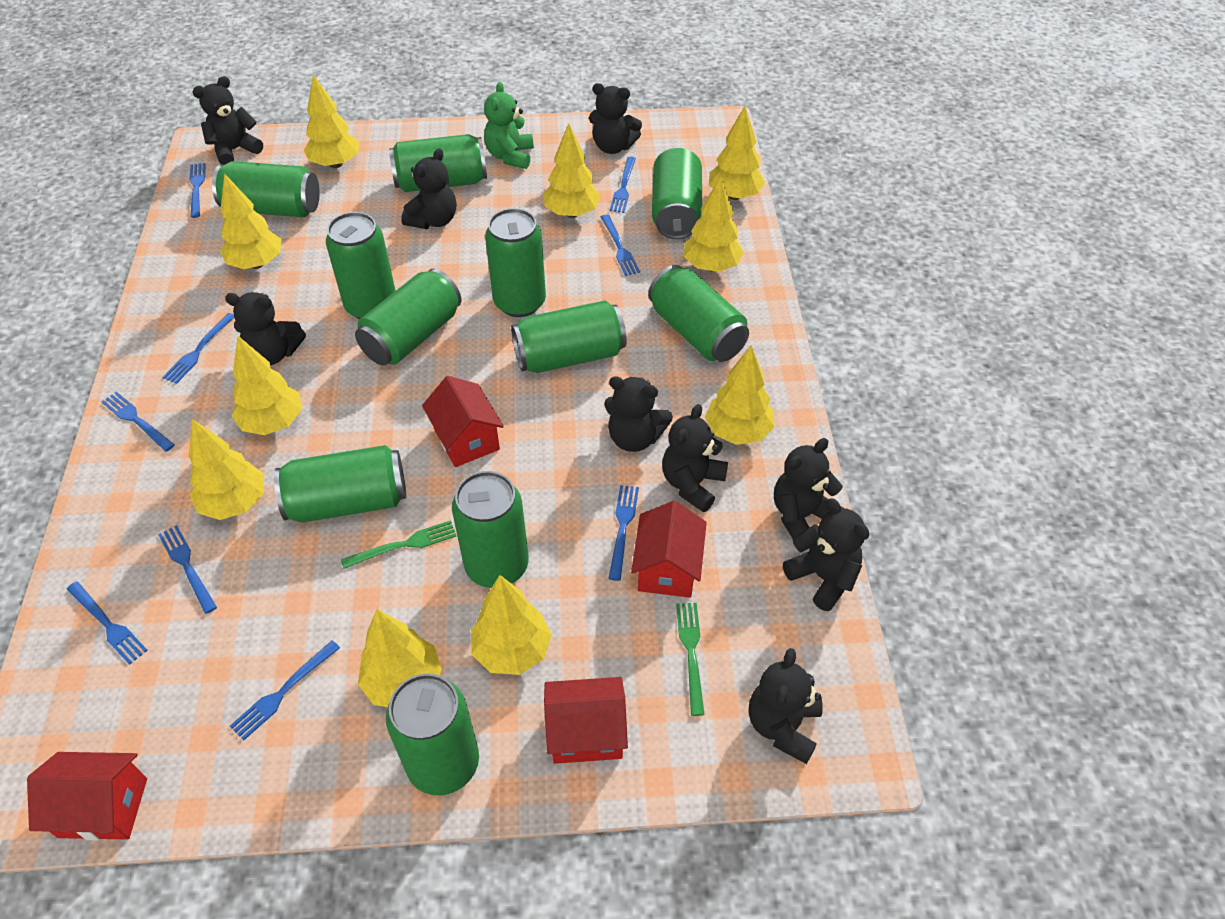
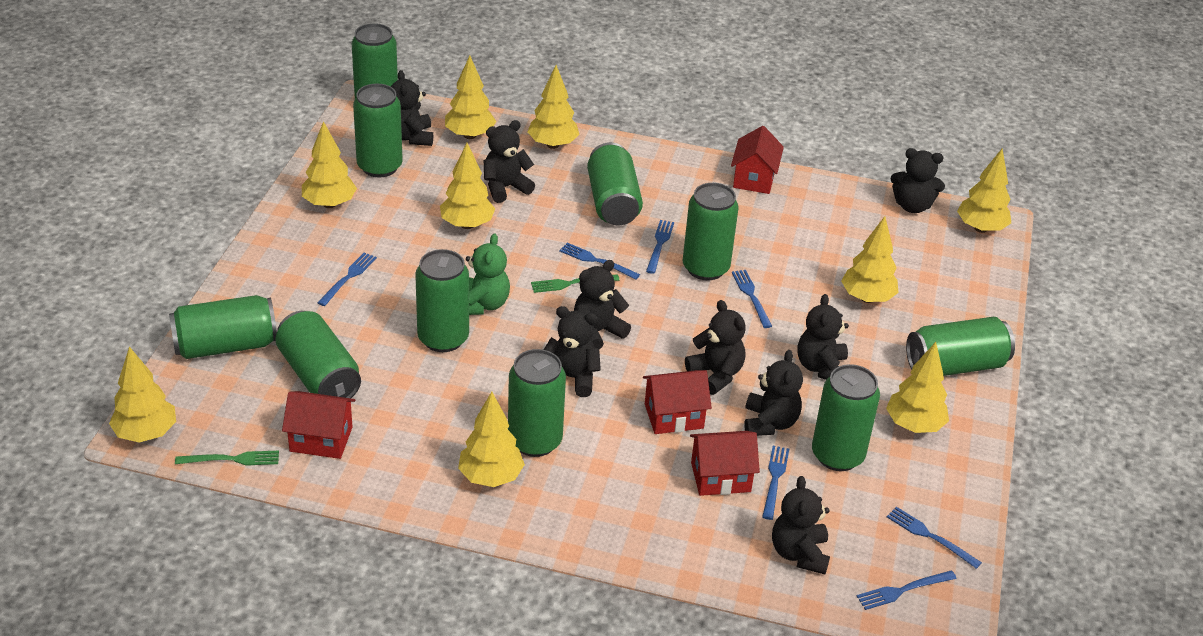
blue fork: 9 -> 7
green can: 11 -> 10
yellow tree: 10 -> 9

